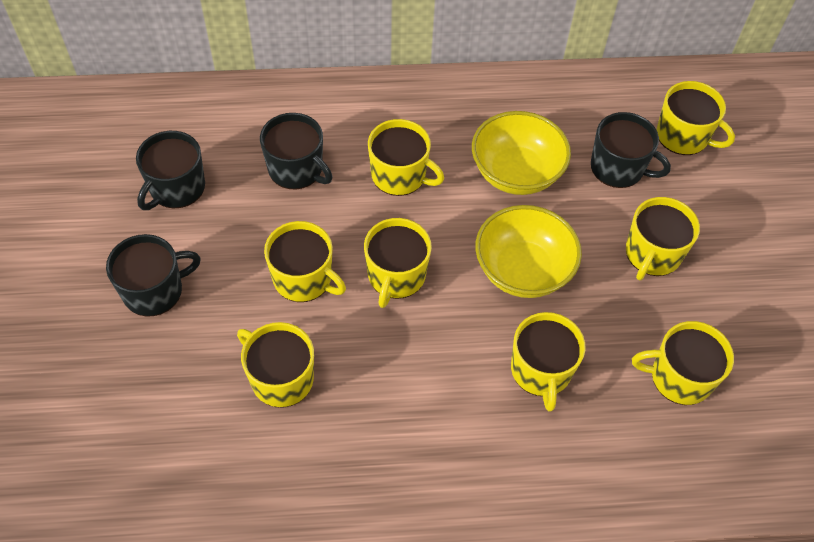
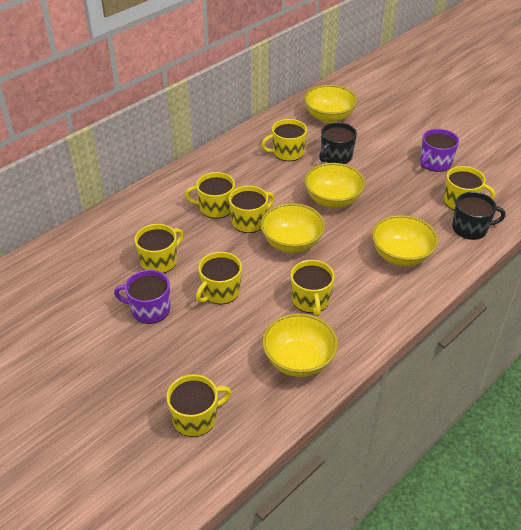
black mug: 4 -> 2
purple mug: 0 -> 2
yellow bowl: 2 -> 5

